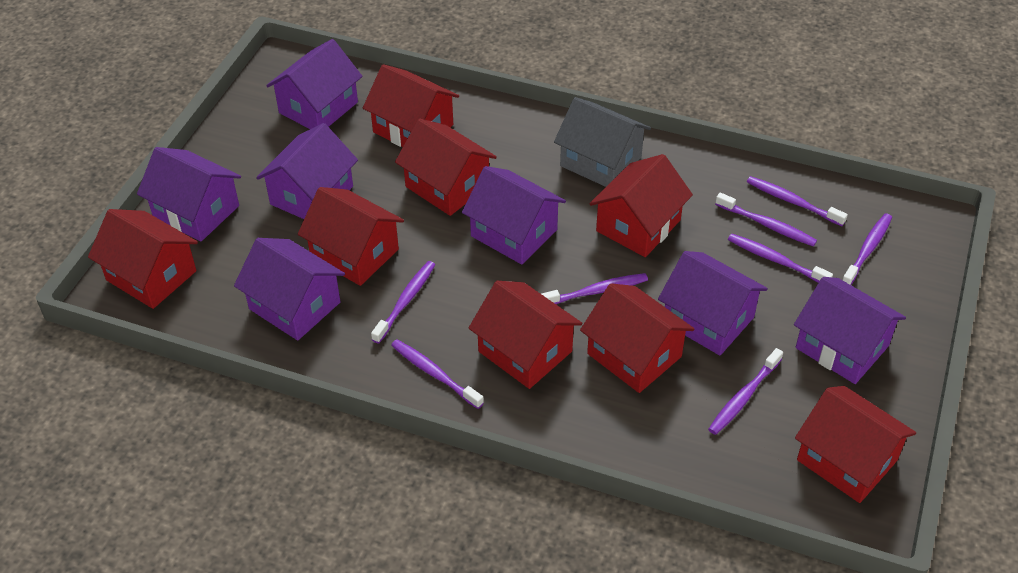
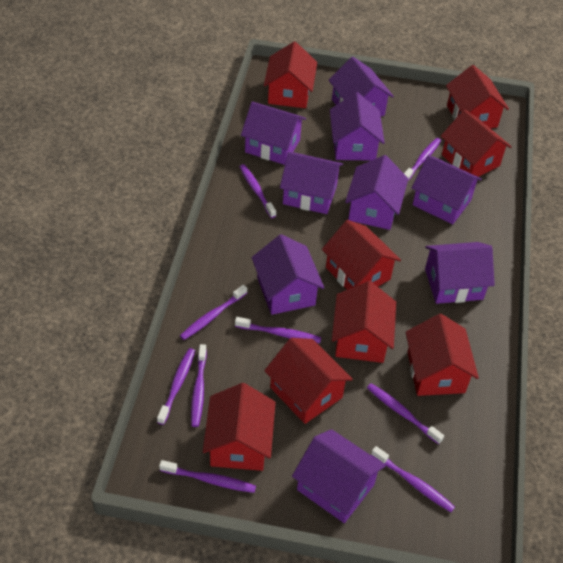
grey house: 1 -> 0
purple house: 7 -> 9
purple toothbrush: 8 -> 9

